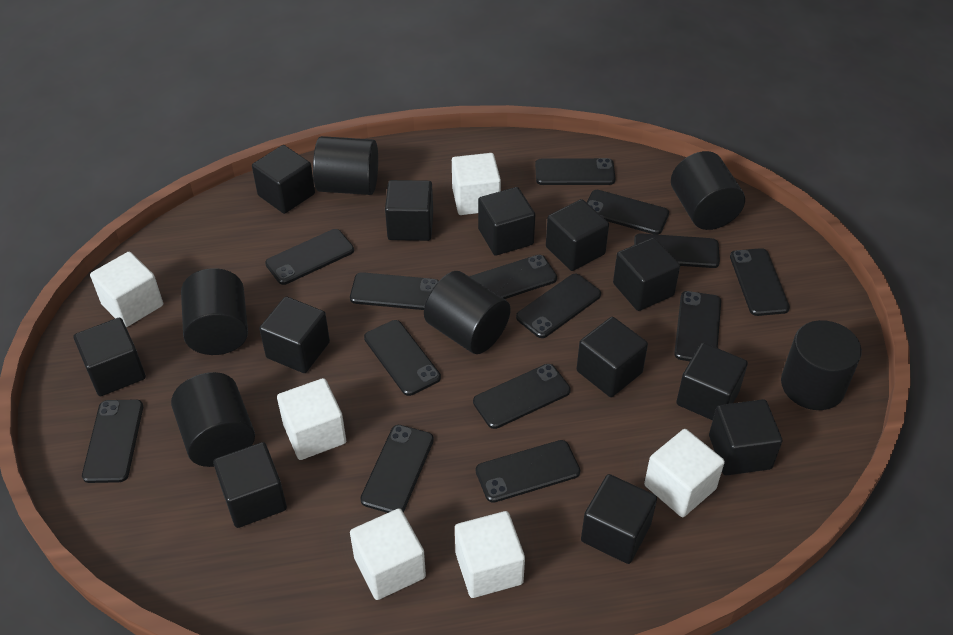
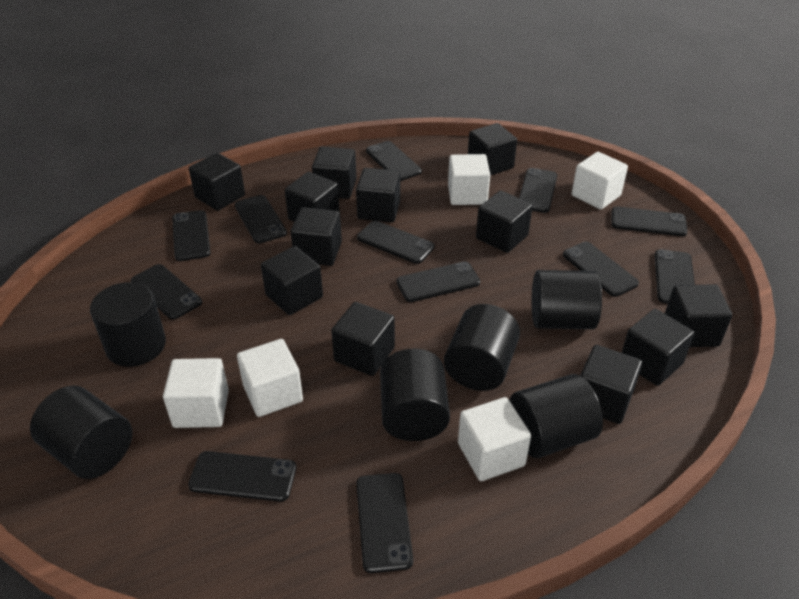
black phone: 14 -> 12
white cube: 6 -> 5

